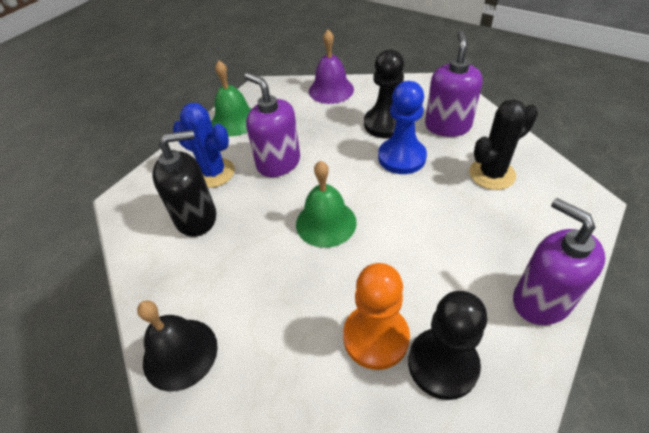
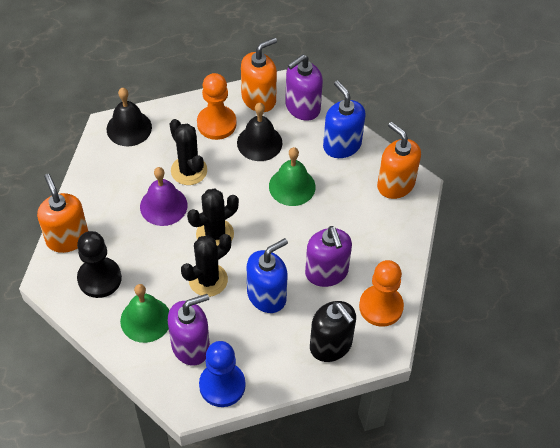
black bell: 1 -> 2
black cactus: 1 -> 3
black pawn: 2 -> 1
blue cactus: 1 -> 0
blue soap dispenser: 0 -> 2
orange pawn: 1 -> 2
orange soap dispenser: 0 -> 3

